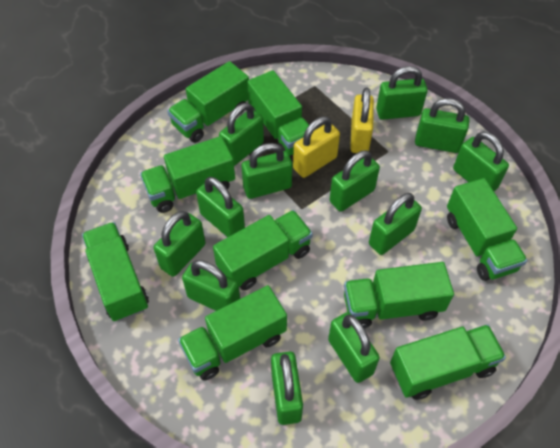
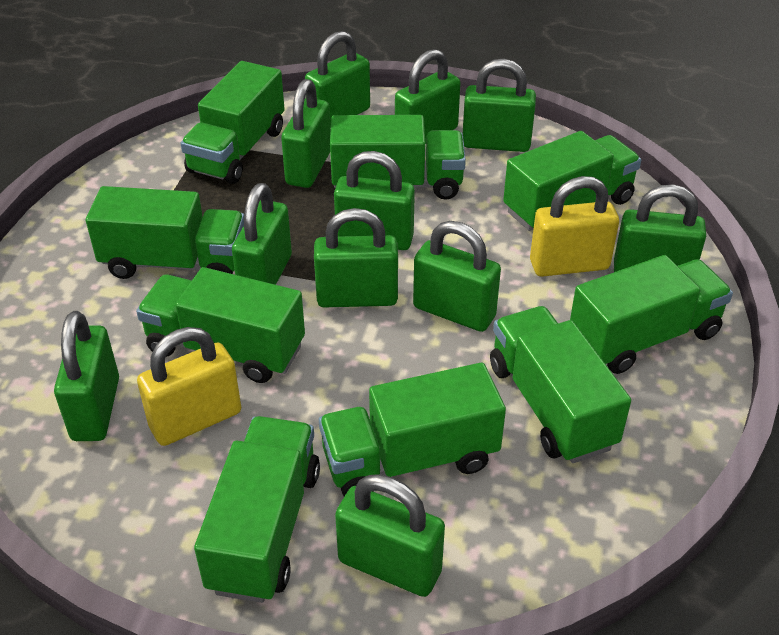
green padlock: 12 -> 11

